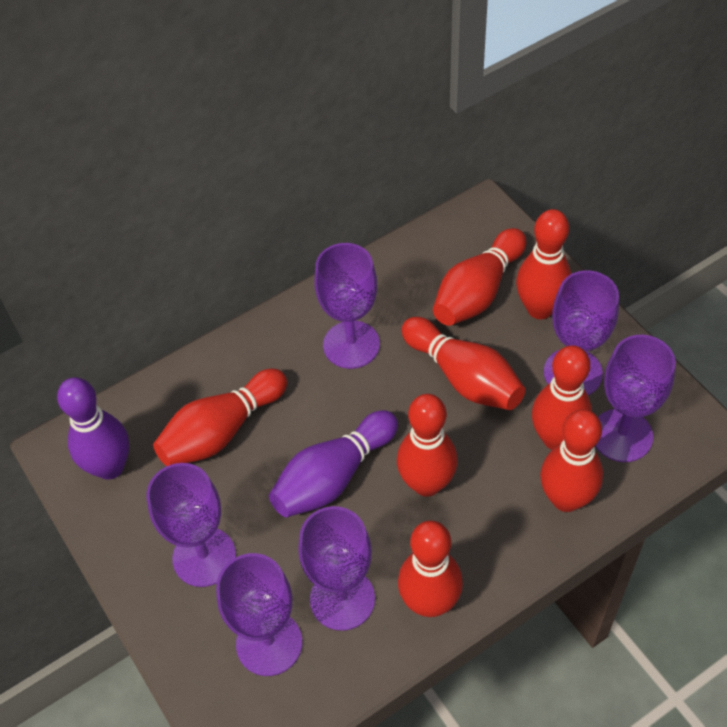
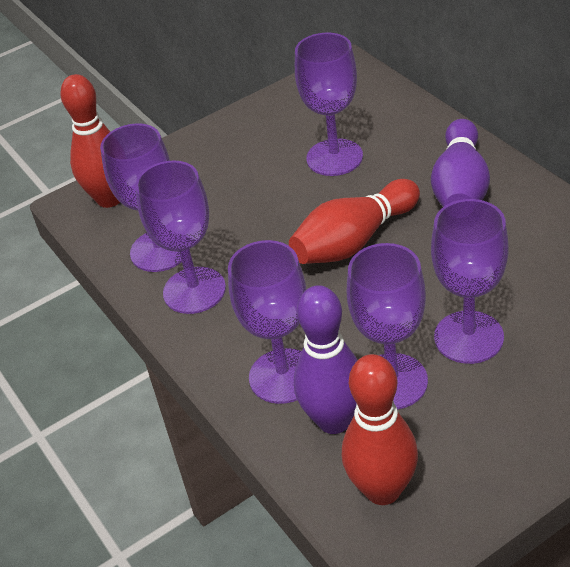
red bowling pin: 8 -> 3

